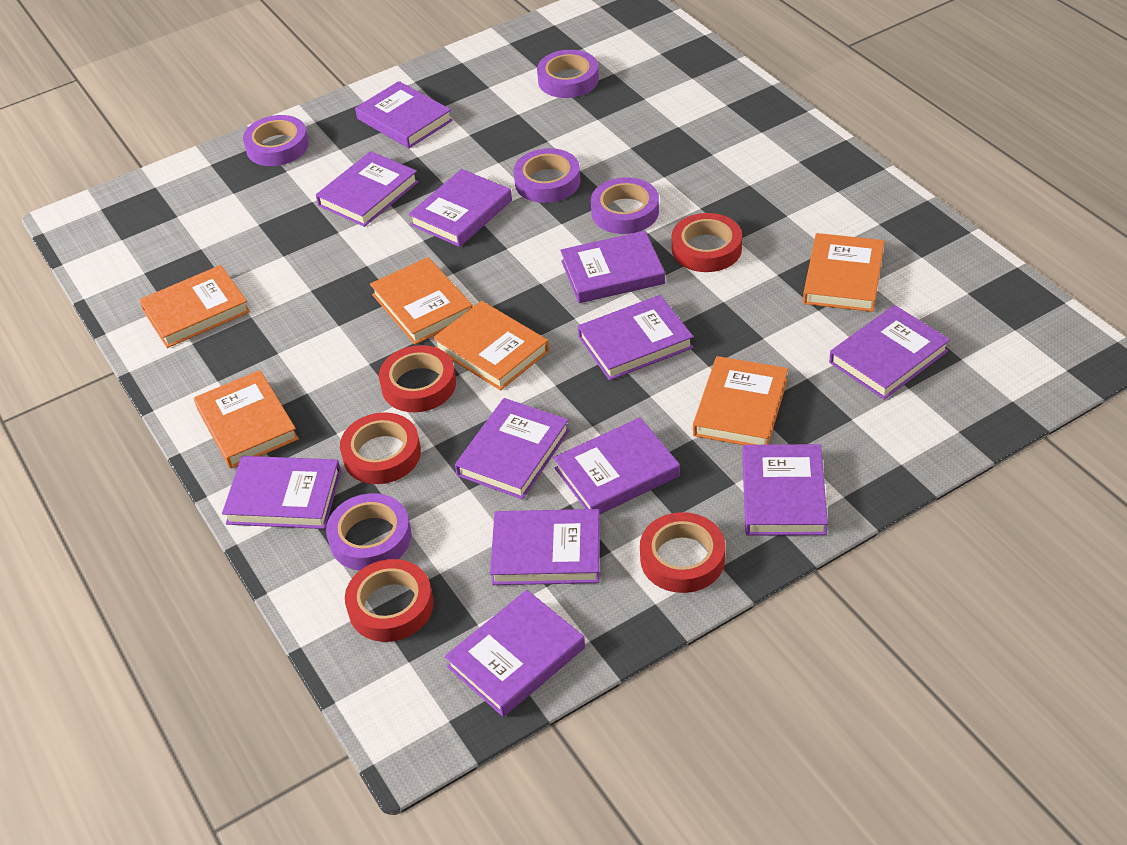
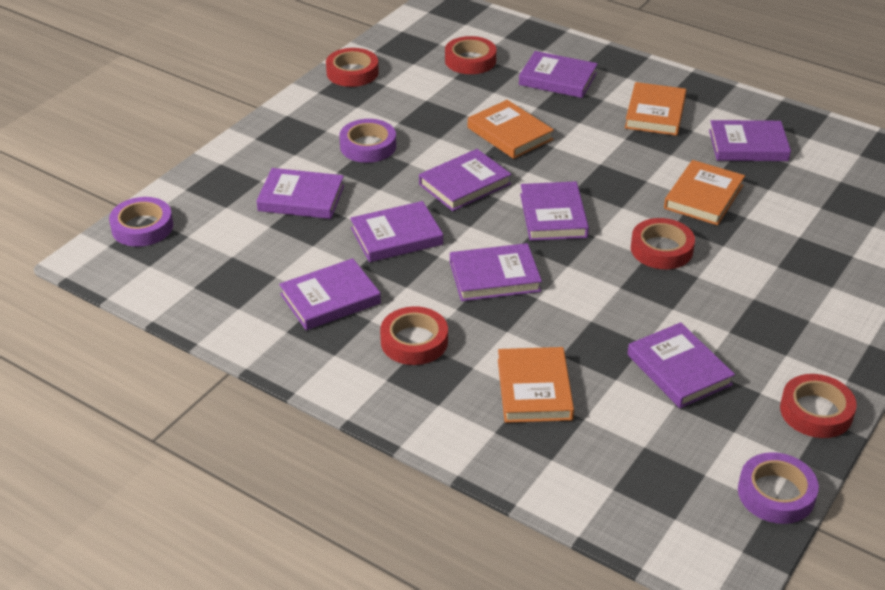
orange book: 6 -> 4
purple book: 12 -> 9
purple tape: 5 -> 3

